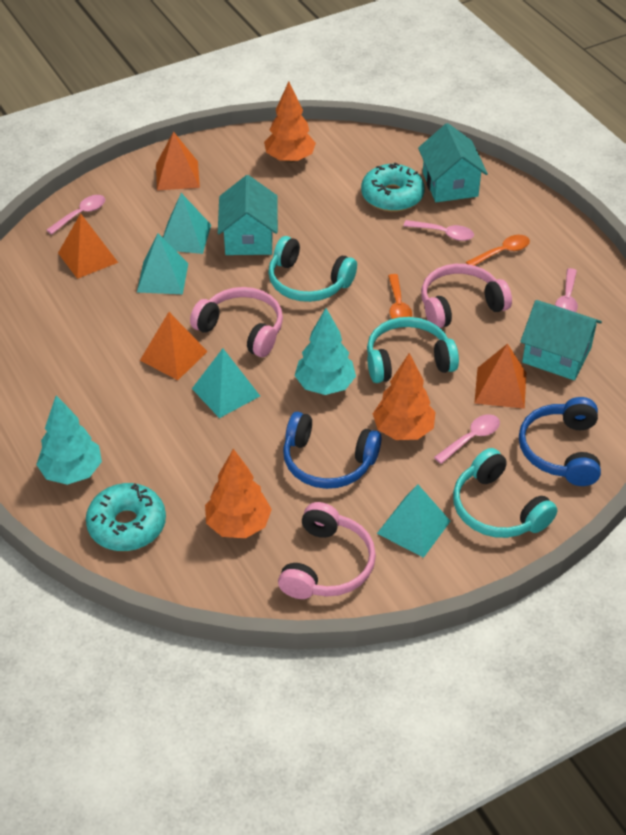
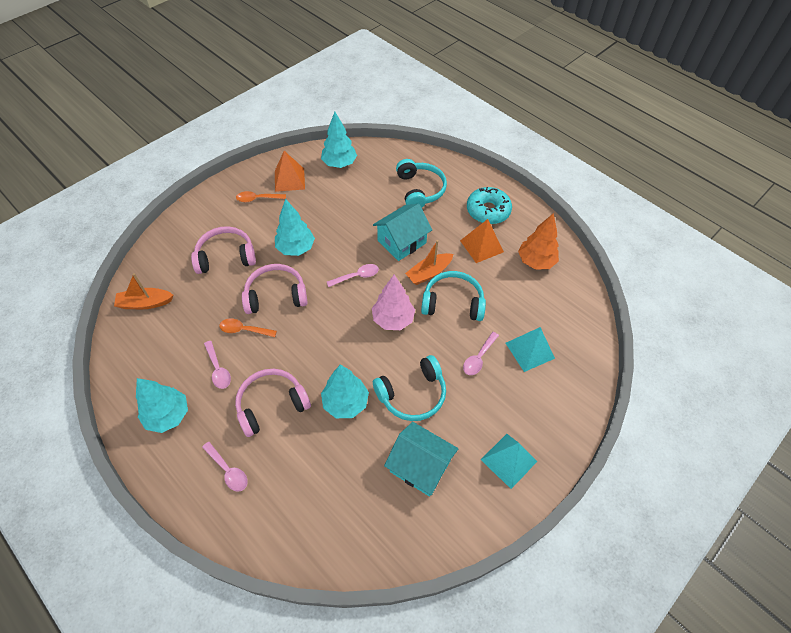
blue headphones: 2 -> 0
orange boat: 0 -> 2
orange pyramid: 4 -> 2
orange tree: 3 -> 1
pink tree: 0 -> 1
turquoise donut: 2 -> 1
turquoise house: 3 -> 2
turquoise pyramid: 4 -> 2
turquoise tree: 2 -> 4

